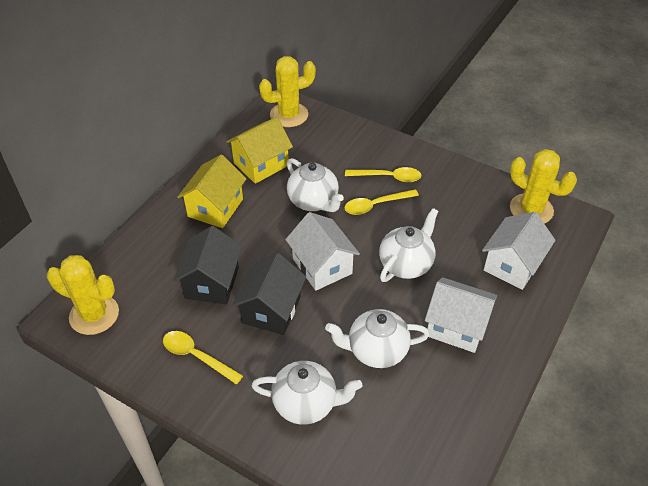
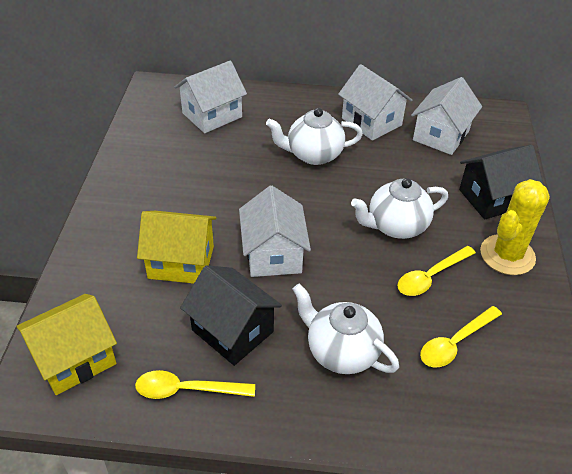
white house: 3 -> 4
white teapot: 4 -> 3
yellow cactus: 3 -> 1

